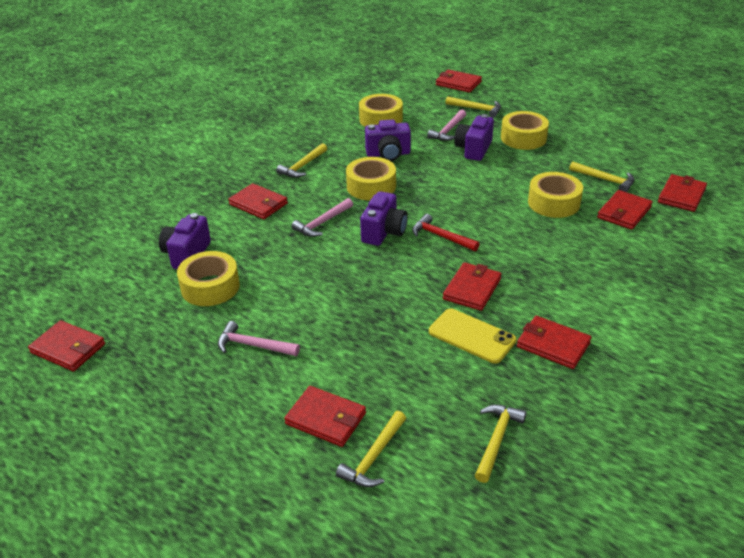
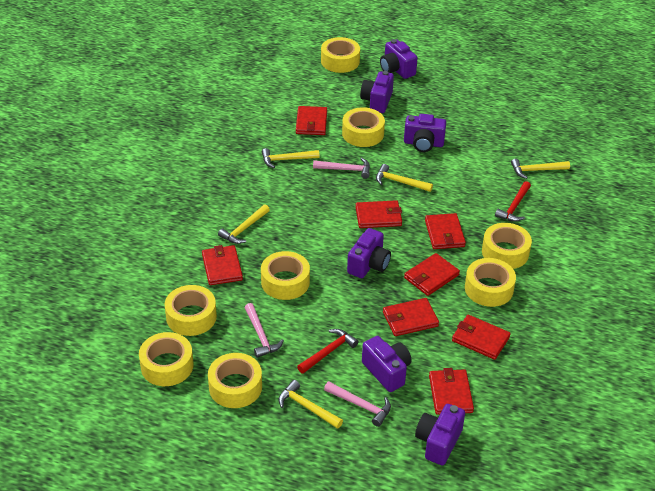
purple camera: 4 -> 6
red hammer: 1 -> 2
yellow phone: 1 -> 0
yellow tape: 5 -> 8

